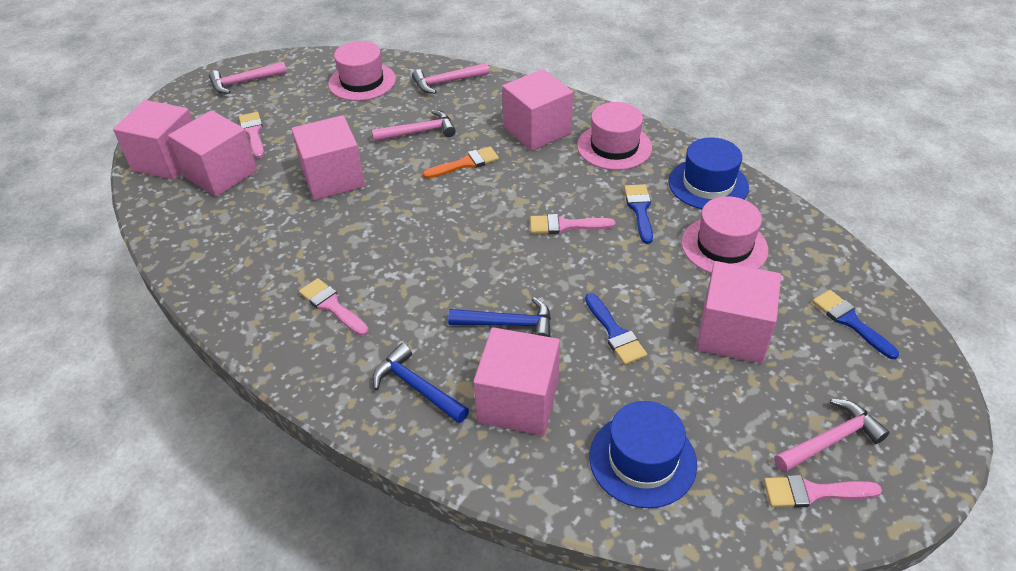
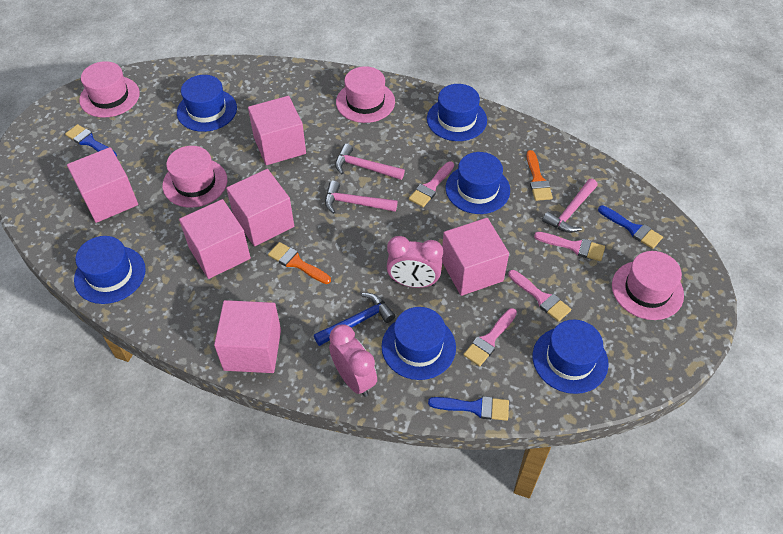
blue hammer: 2 -> 1
blue hat: 2 -> 6
orange brush: 1 -> 2
pink clock: 0 -> 2
pink hammer: 4 -> 3
pink hat: 3 -> 4

